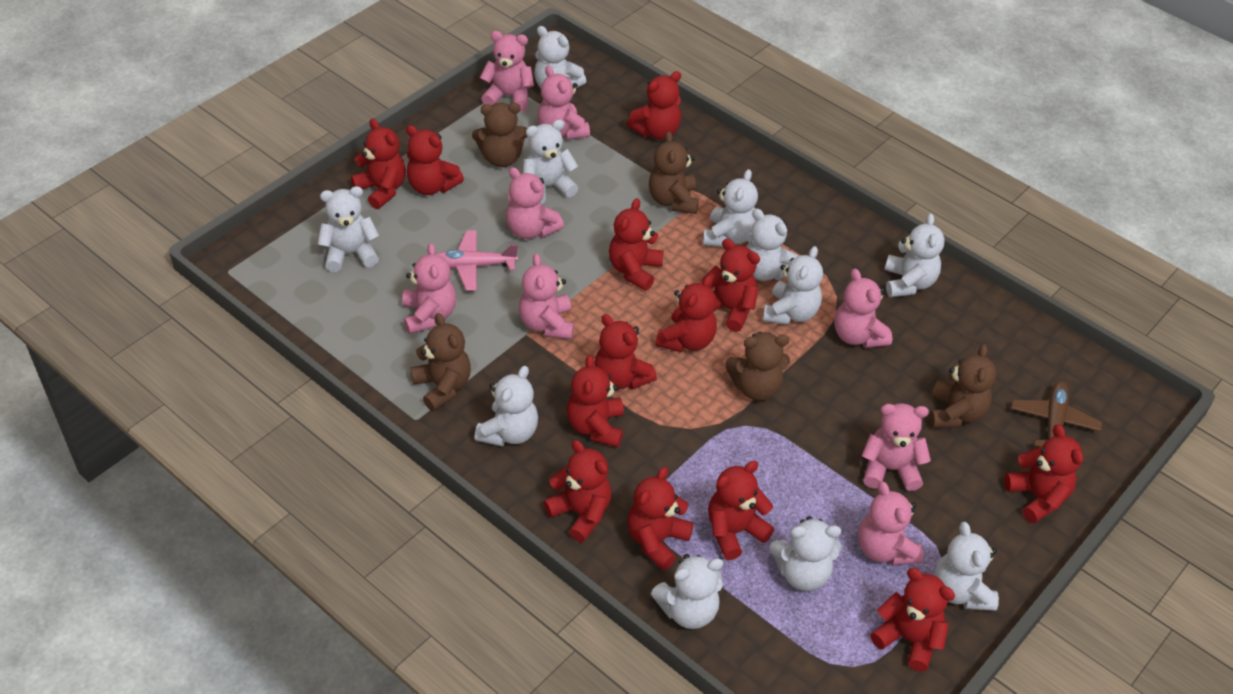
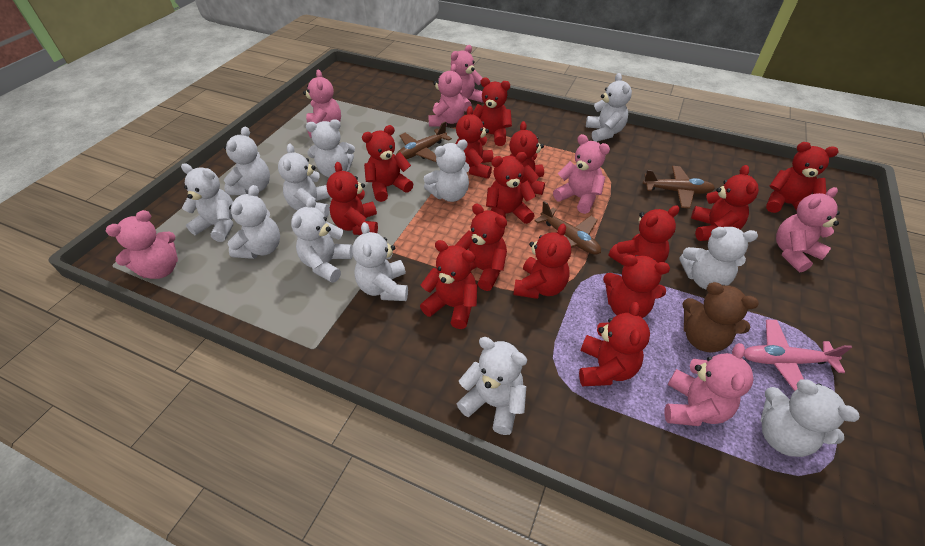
brown plane: 1 -> 3
brown teddy bear: 5 -> 1
pink teddy bear: 8 -> 7
red teddy bear: 13 -> 14
white teddy bear: 11 -> 12

